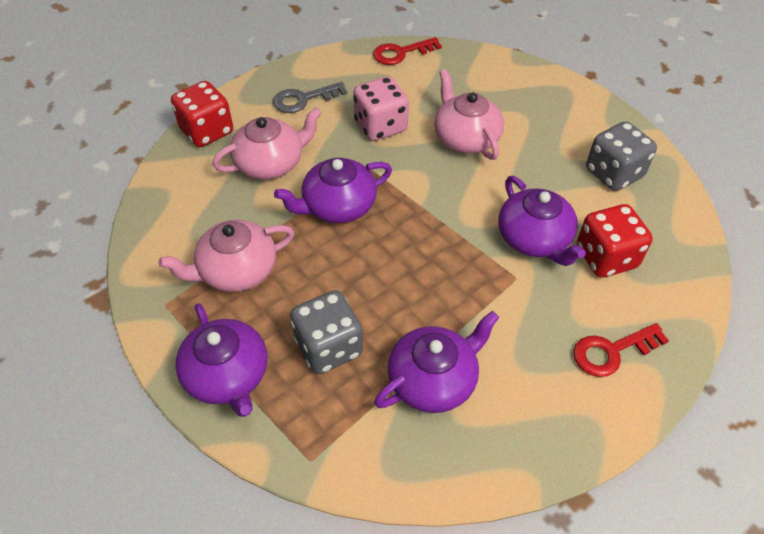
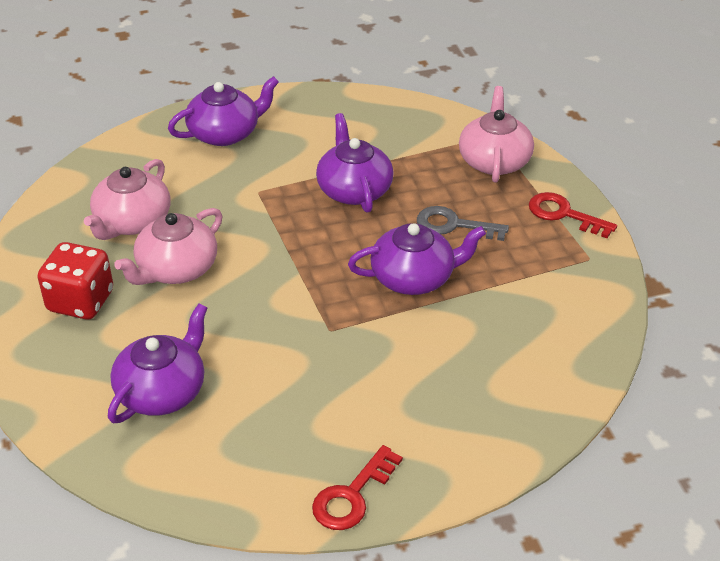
grey dice: 2 -> 0
pink dice: 1 -> 0
red dice: 2 -> 1

